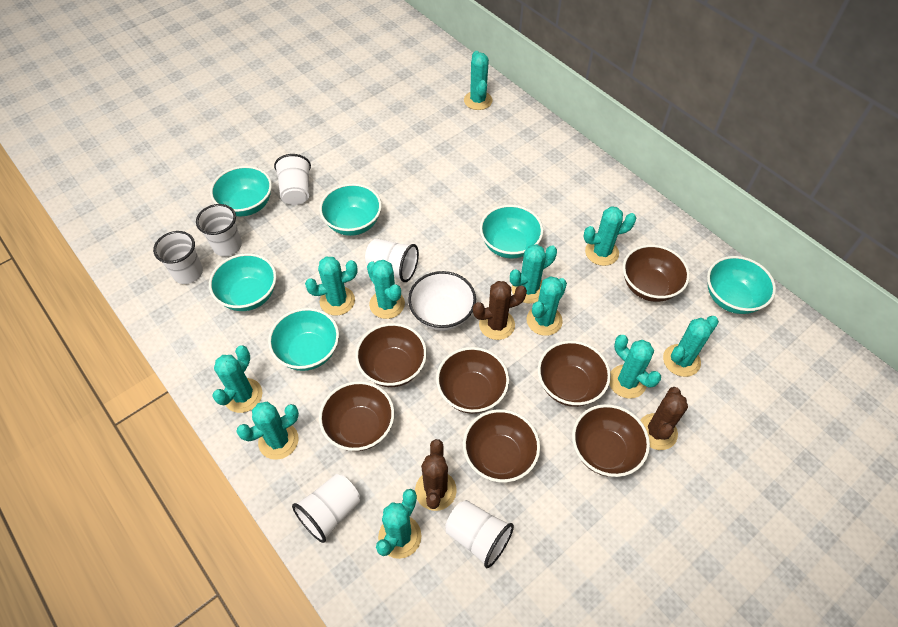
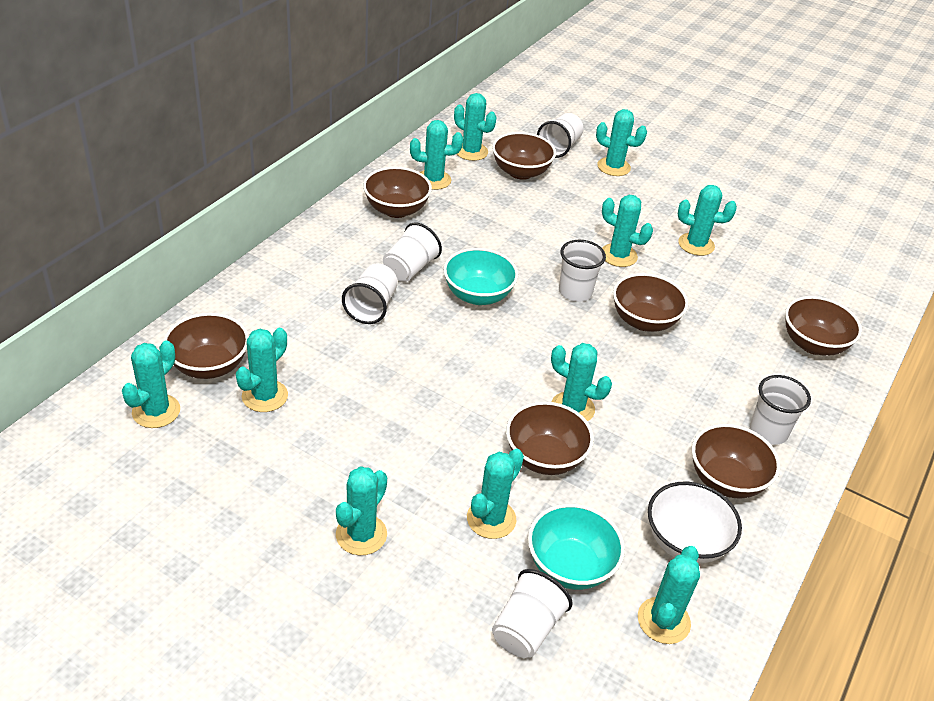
brown cactus: 3 -> 0
turquoise bowl: 6 -> 2

